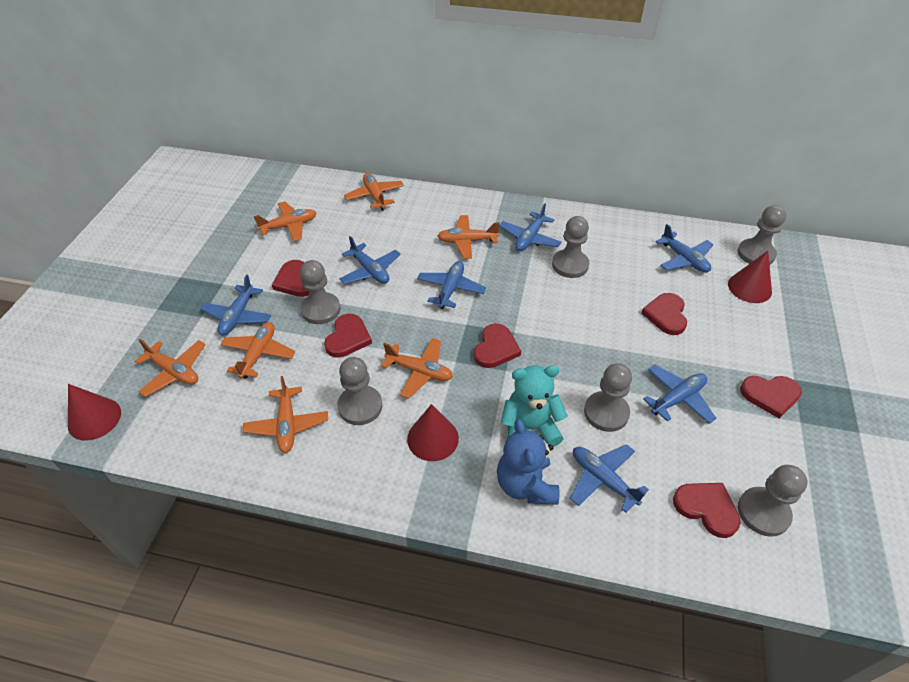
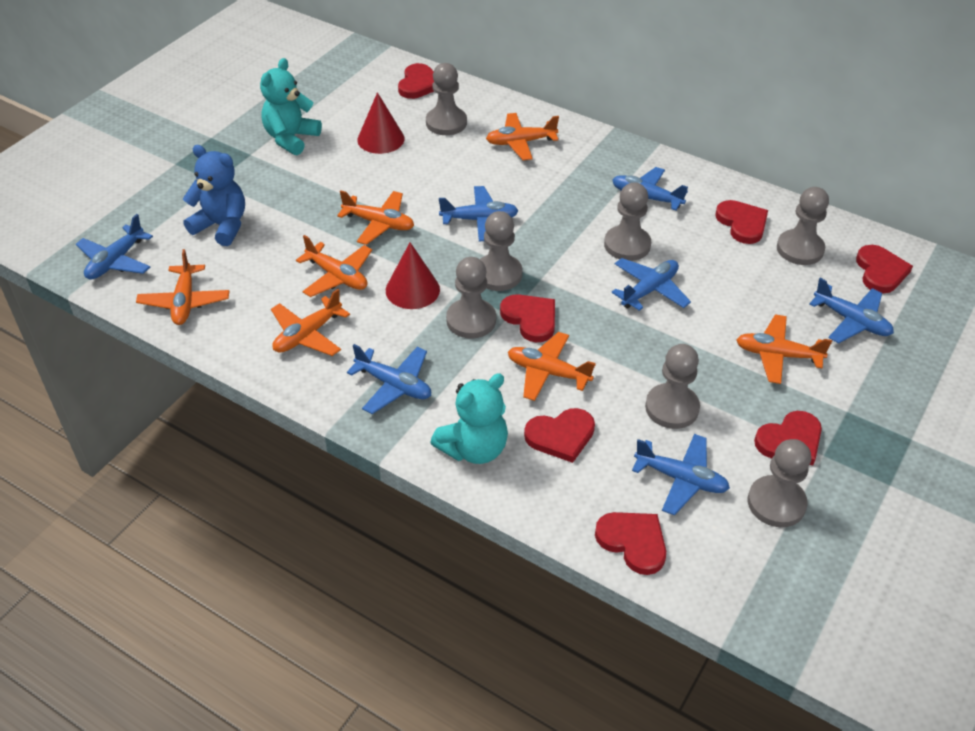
grey pawn: 6 -> 7
red cone: 3 -> 2
red heart: 6 -> 7
turquoise teddy bear: 1 -> 2

